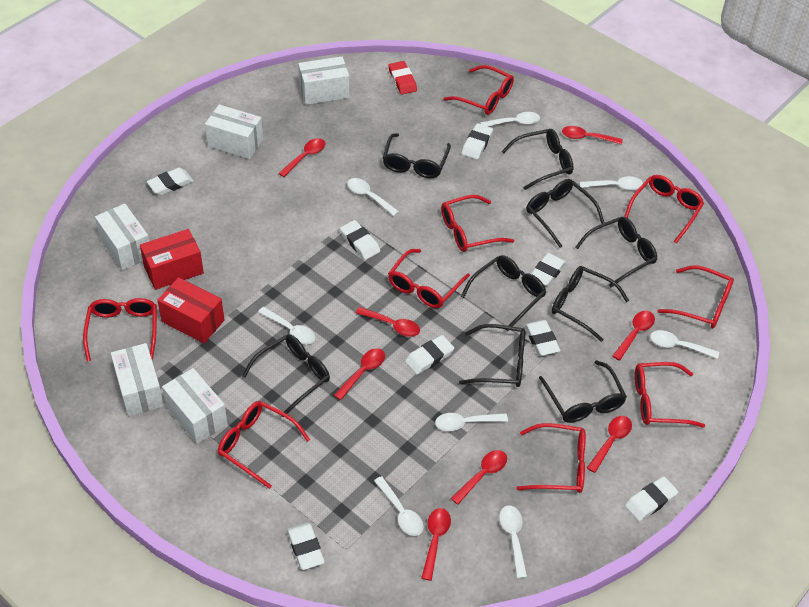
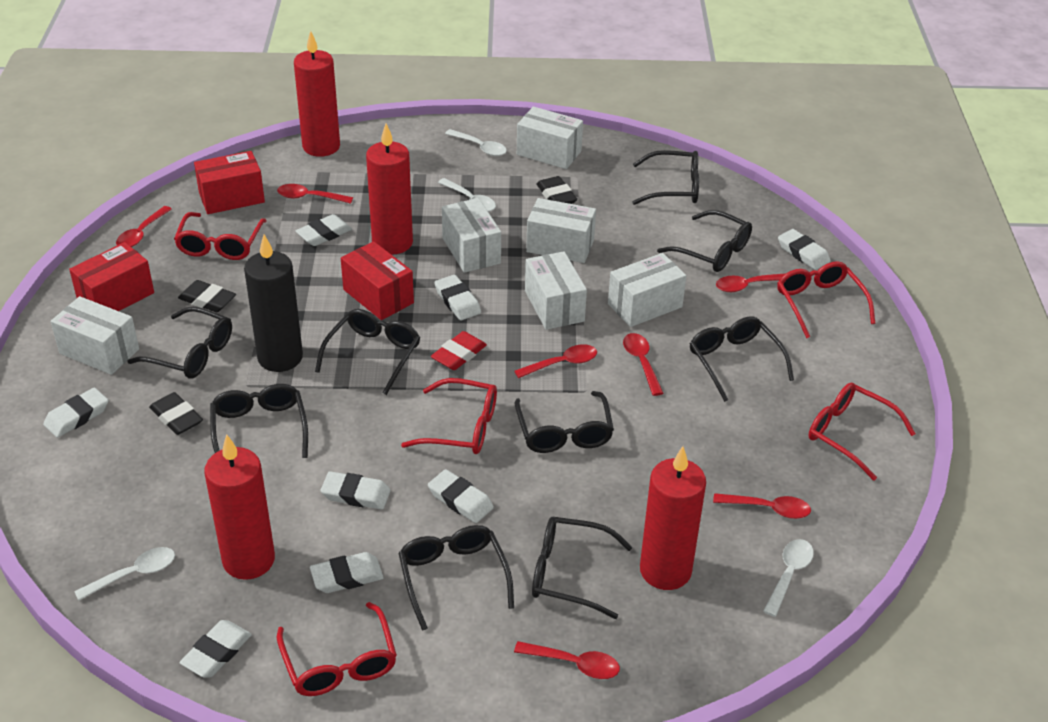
black candle: 0 -> 1
black eraser: 0 -> 3
red box: 2 -> 3
red candle: 0 -> 4
red glasses: 9 -> 5
red spoon: 8 -> 7
white box: 5 -> 6
white spoon: 8 -> 4

